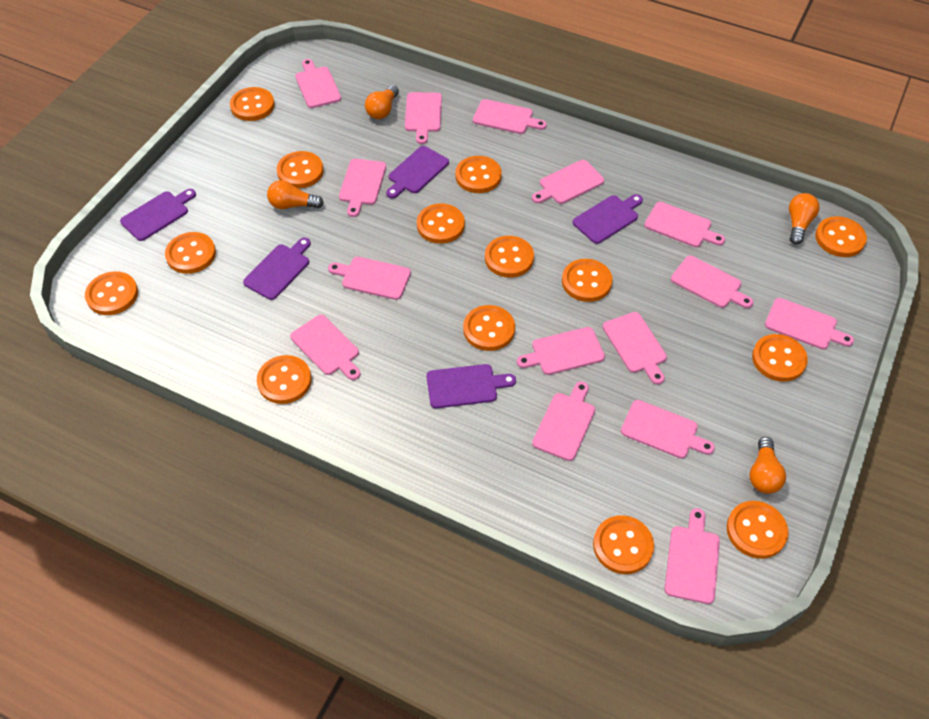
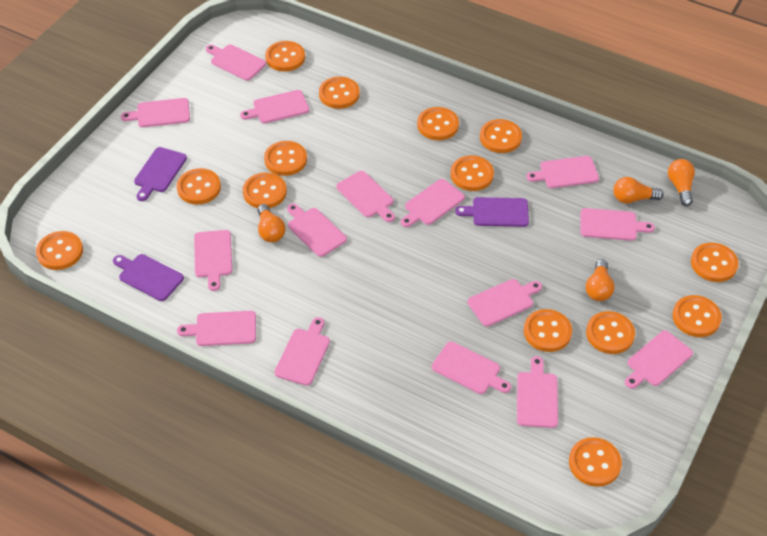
purple cutting board: 5 -> 3

